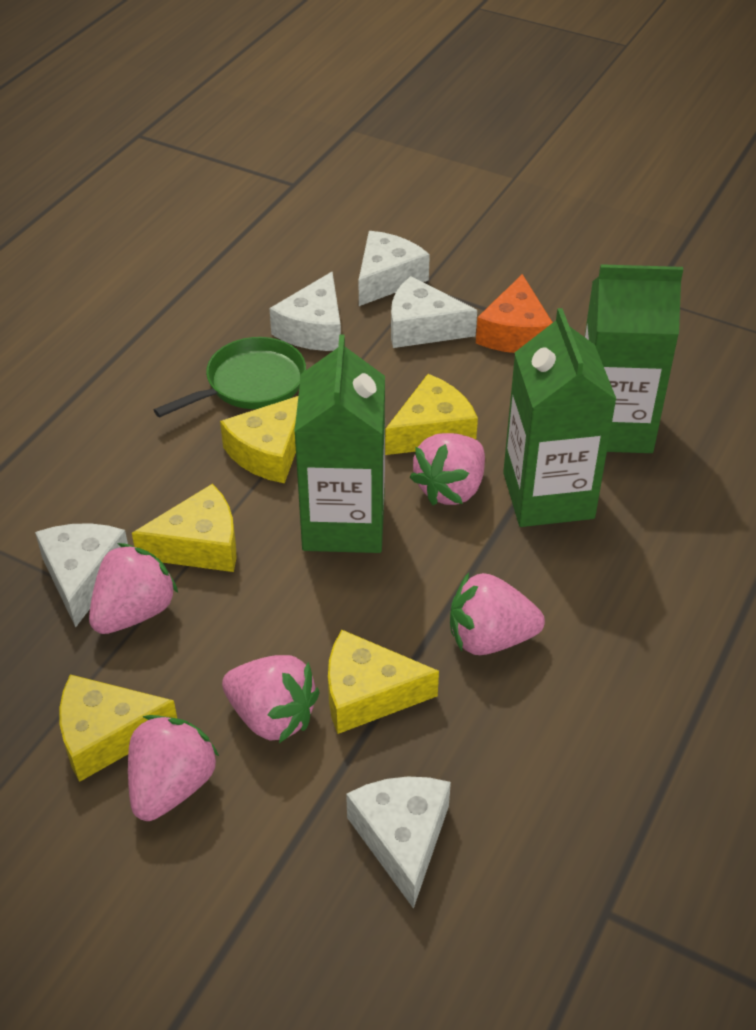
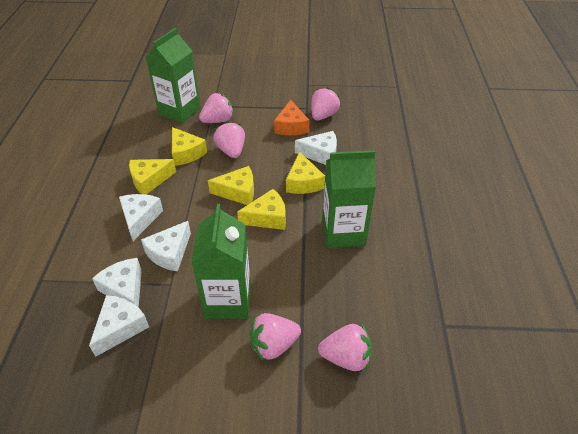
green pan: 1 -> 0

